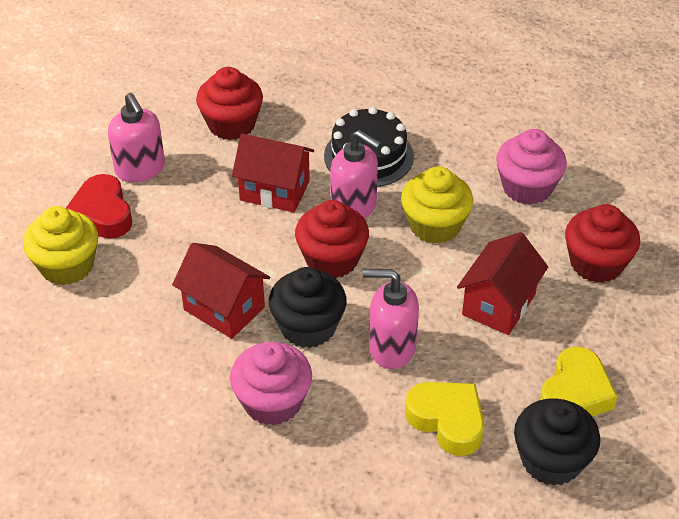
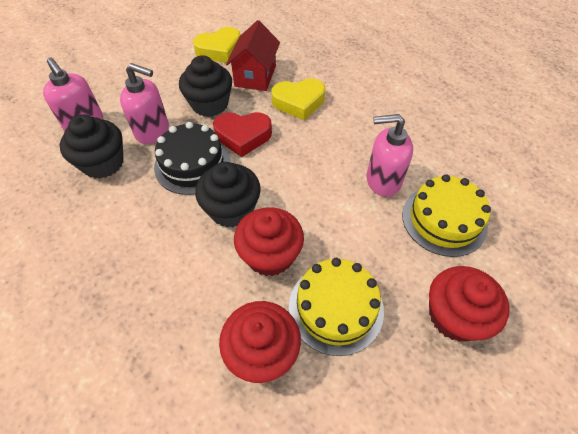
black cupcake: 2 -> 3
pink cupcake: 2 -> 0
red house: 3 -> 1
yellow cake: 0 -> 2
yellow cupcake: 2 -> 0

